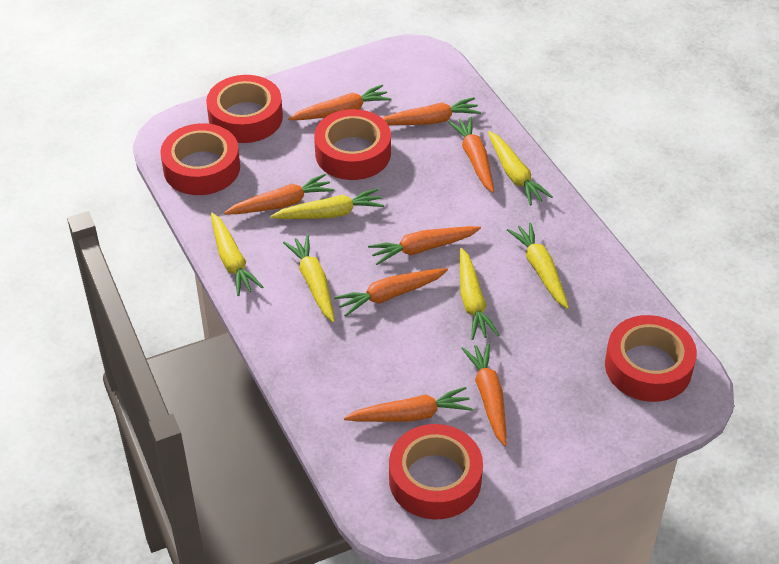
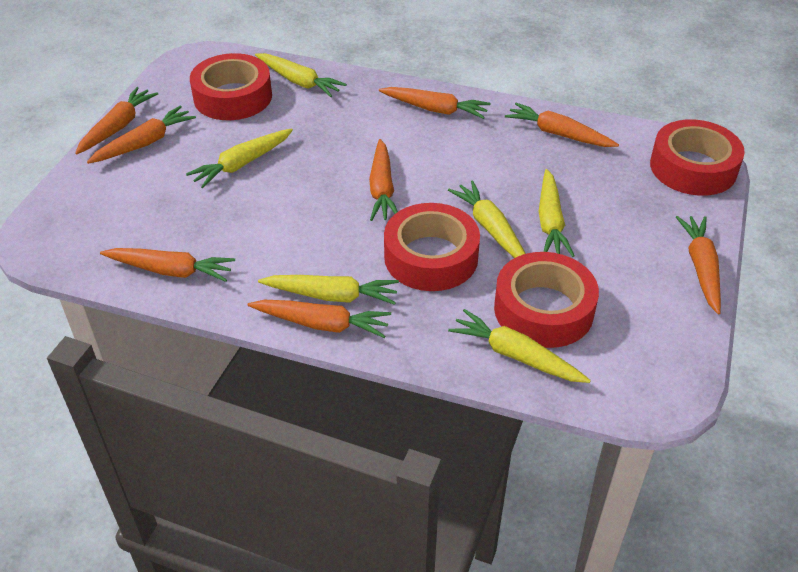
red tape: 5 -> 4

